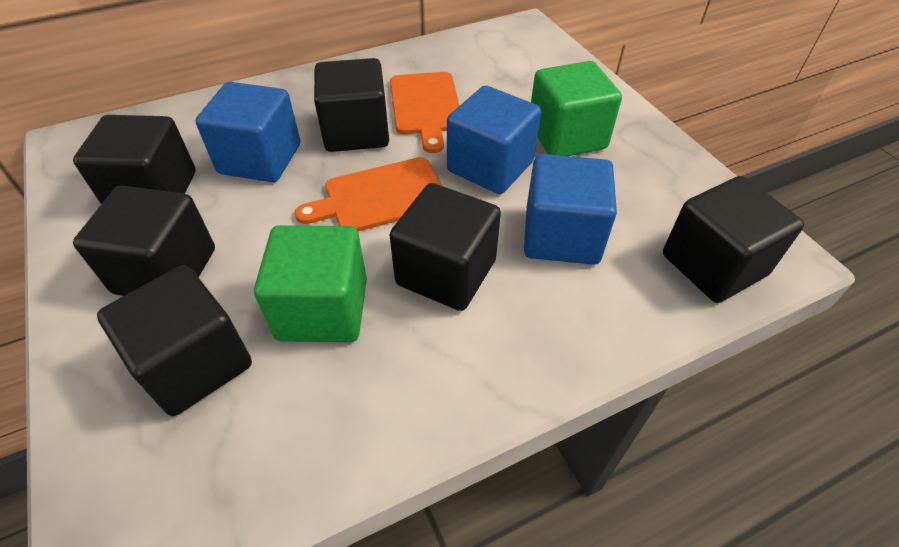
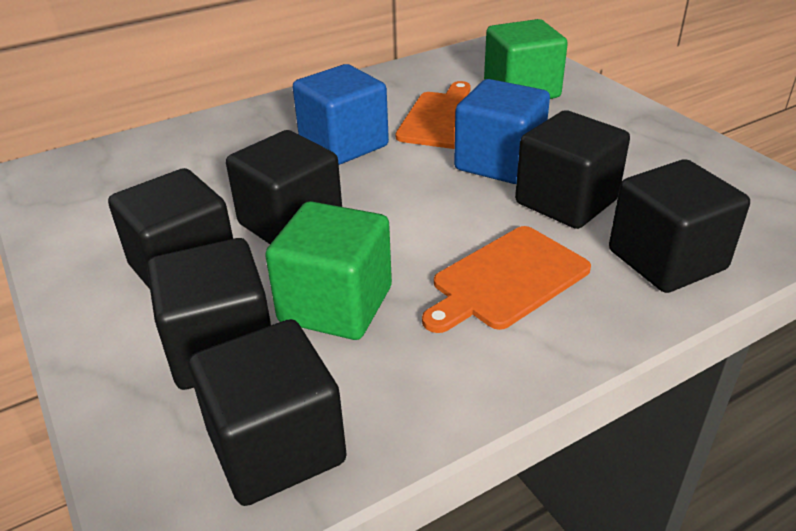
blue cube: 3 -> 2

